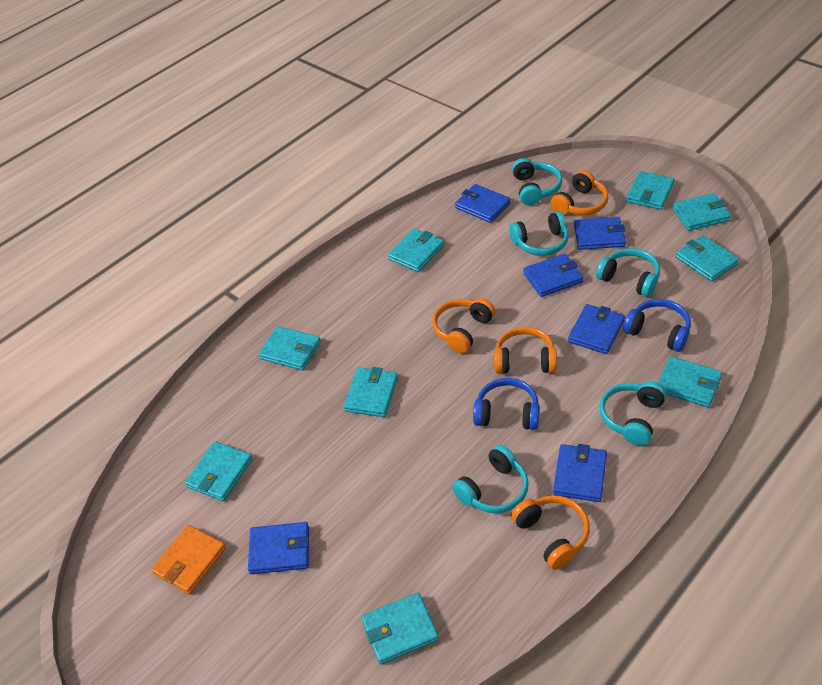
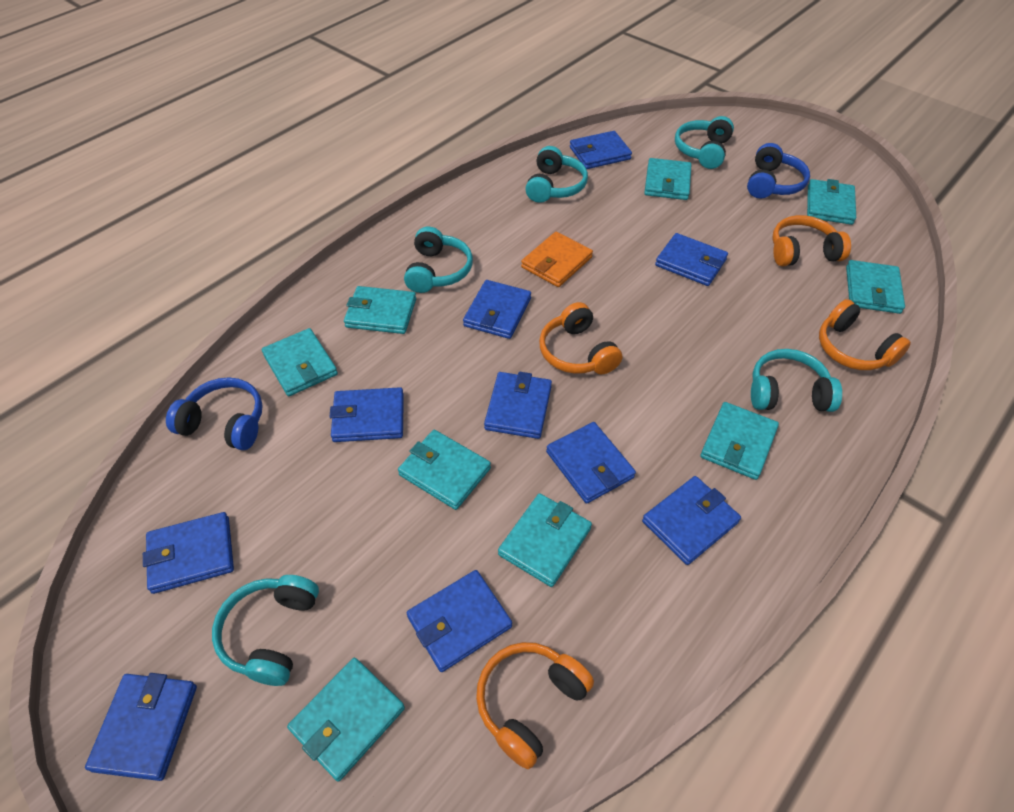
blue wallet: 6 -> 10

